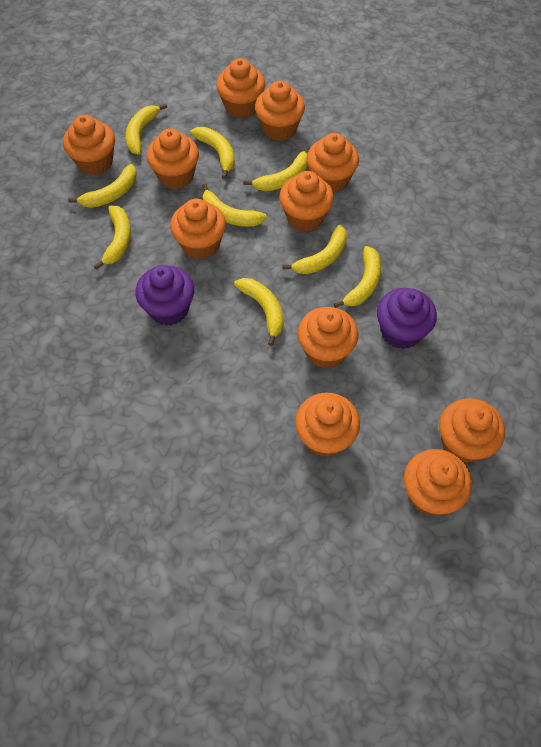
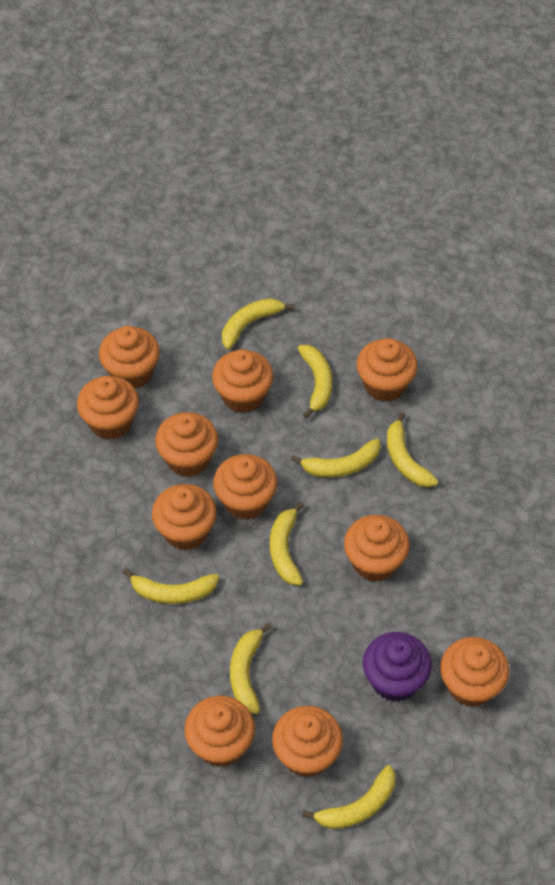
purple cupcake: 2 -> 1
yellow banana: 9 -> 8

